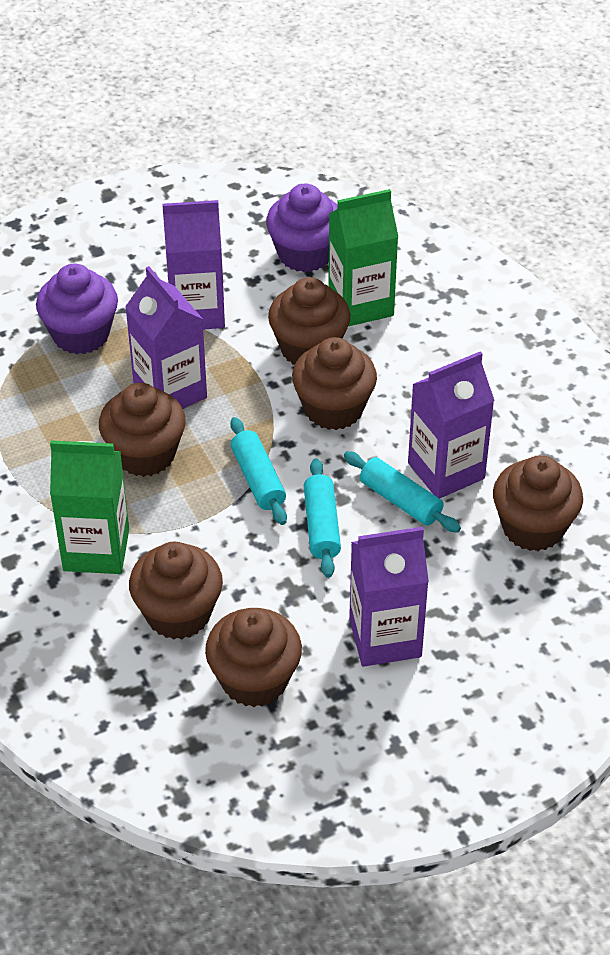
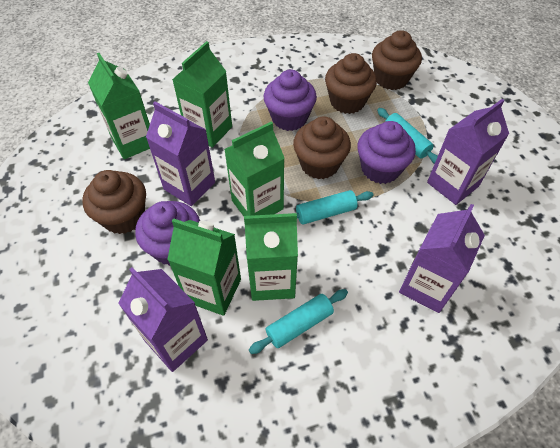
brown cupcake: 6 -> 4
green carton: 2 -> 5
purple cupcake: 2 -> 3

